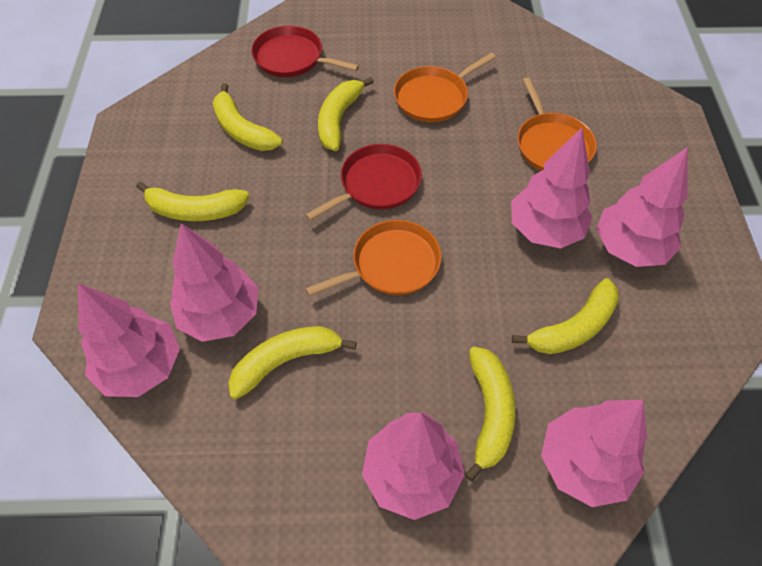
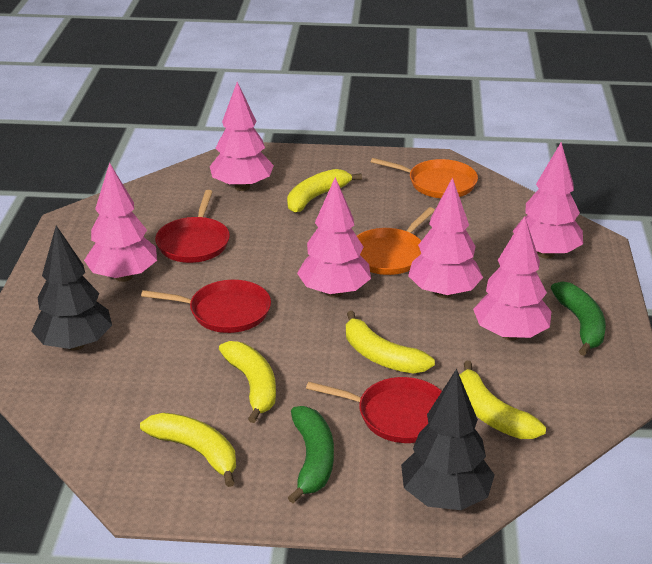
black tree: 0 -> 2
green banana: 0 -> 2
orange pan: 3 -> 2
red pan: 2 -> 3
yellow banana: 6 -> 5

